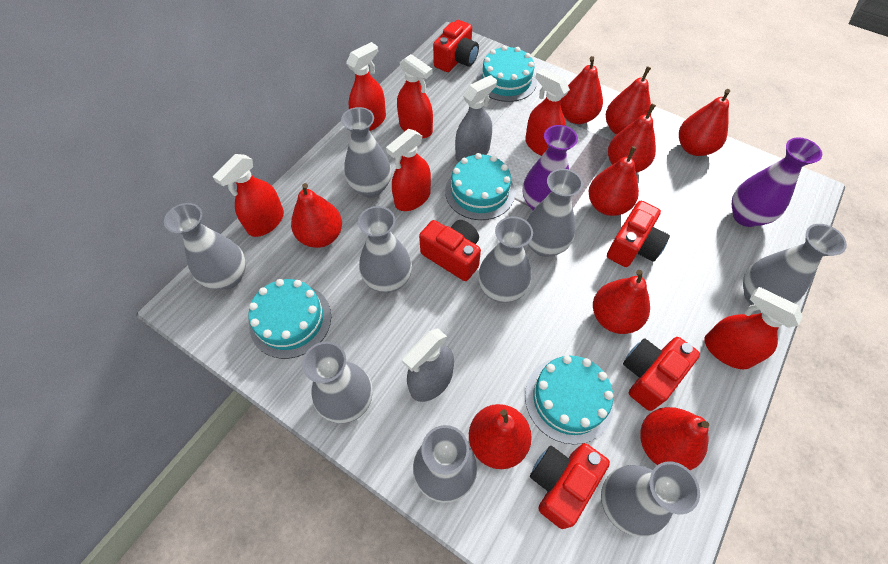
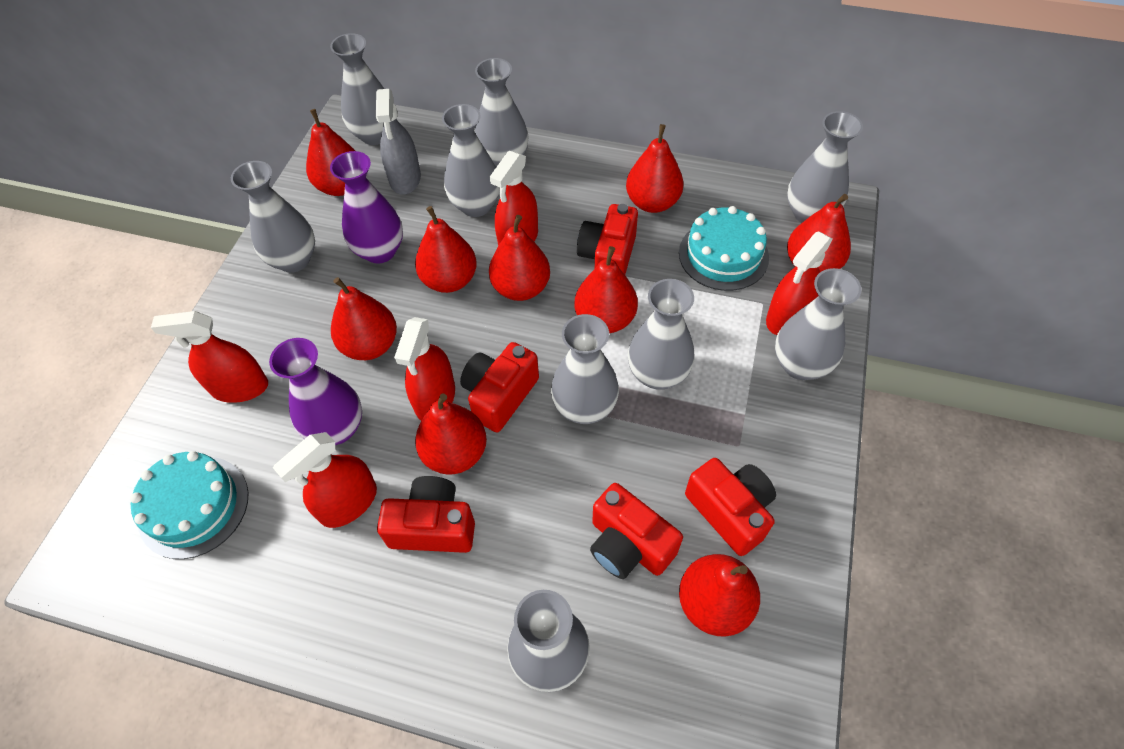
grey spray bottle: 2 -> 1
red spray bottle: 6 -> 5
turquoise cake: 4 -> 2

